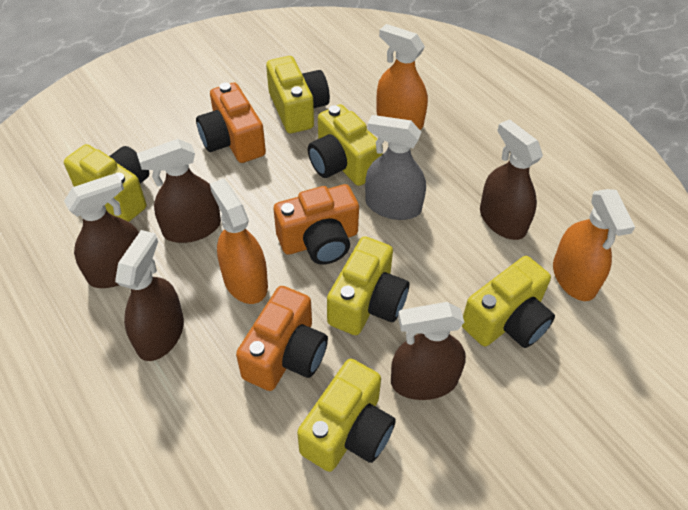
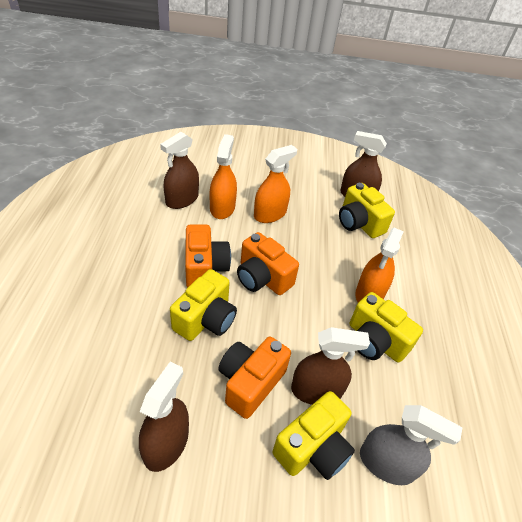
brown spray bottle: 5 -> 4
yellow camera: 6 -> 4

